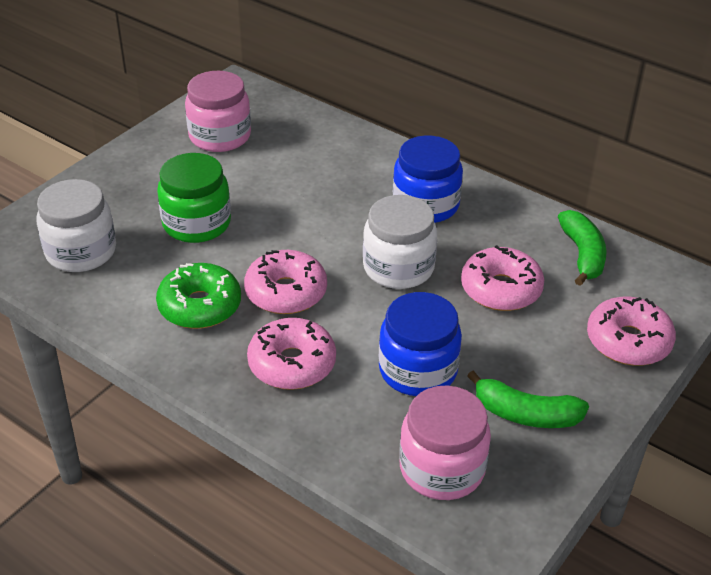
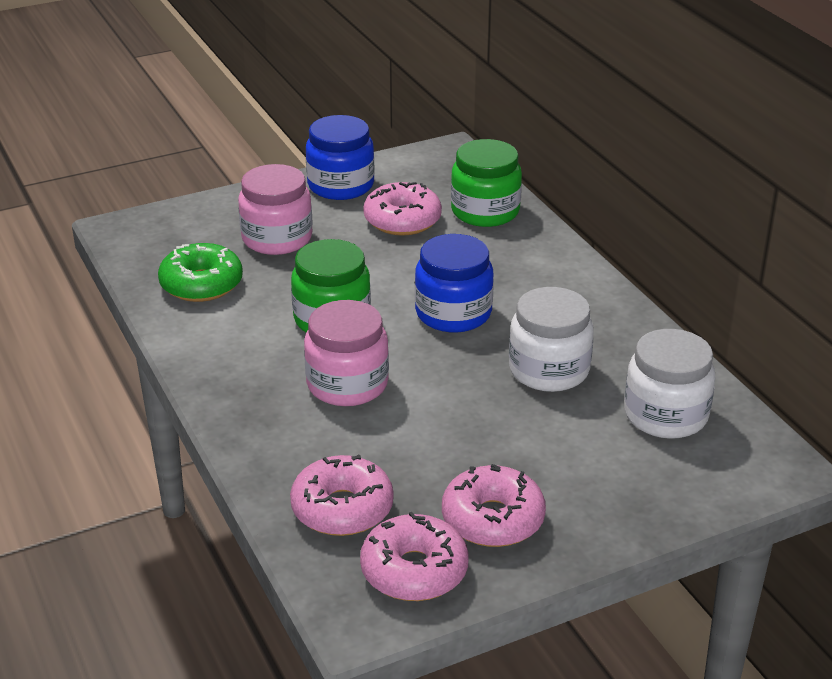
green banana: 2 -> 0
green jar: 1 -> 2

